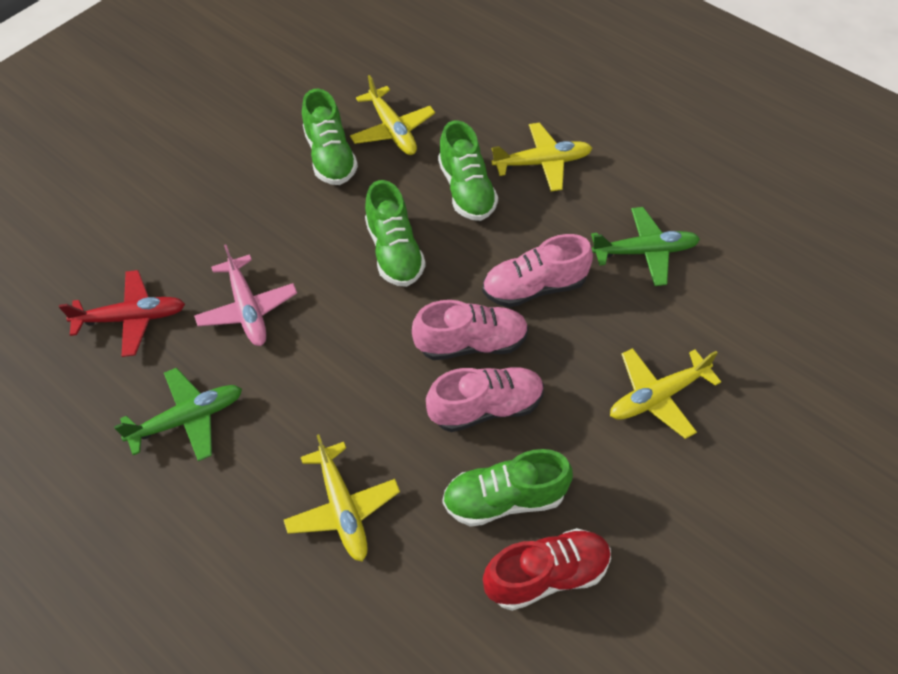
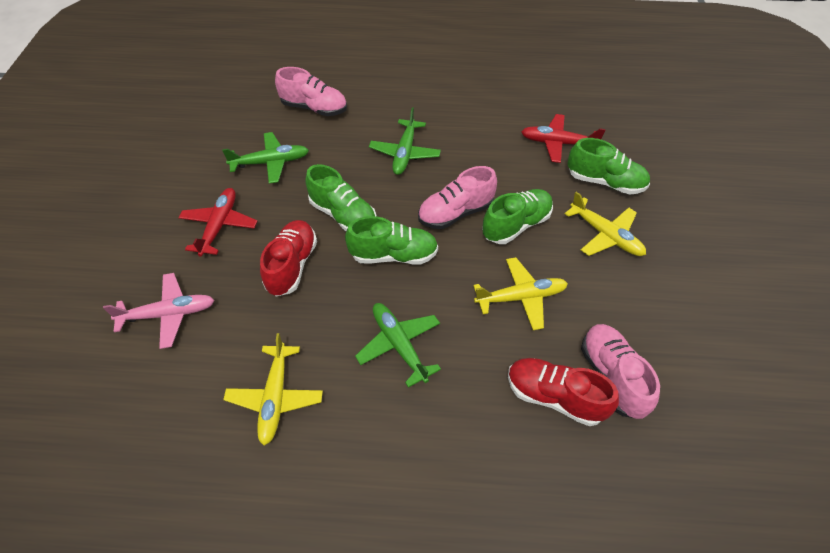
green plane: 2 -> 3
red plane: 1 -> 2
red shoe: 1 -> 2
yellow plane: 4 -> 3

